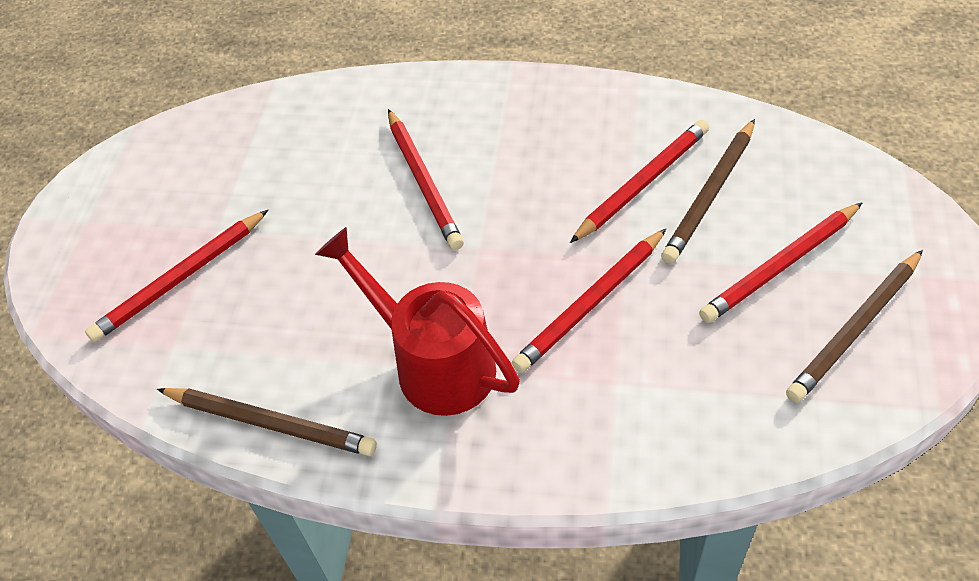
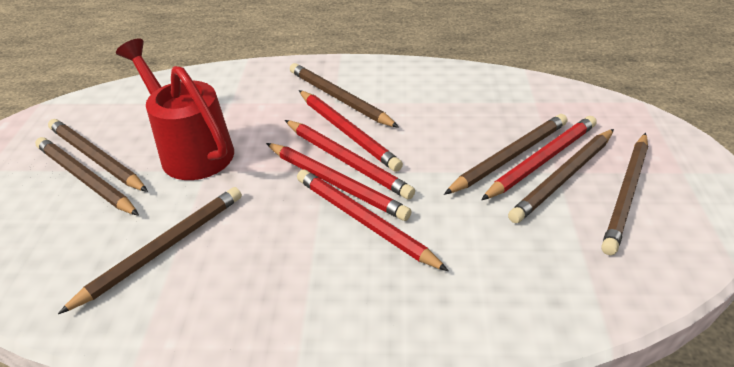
brown pencil: 3 -> 7

